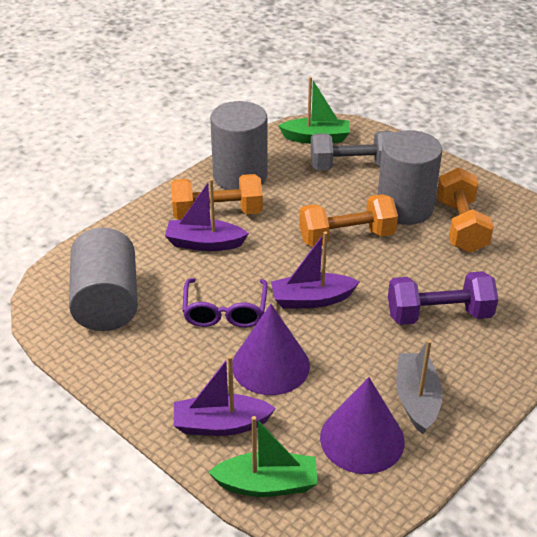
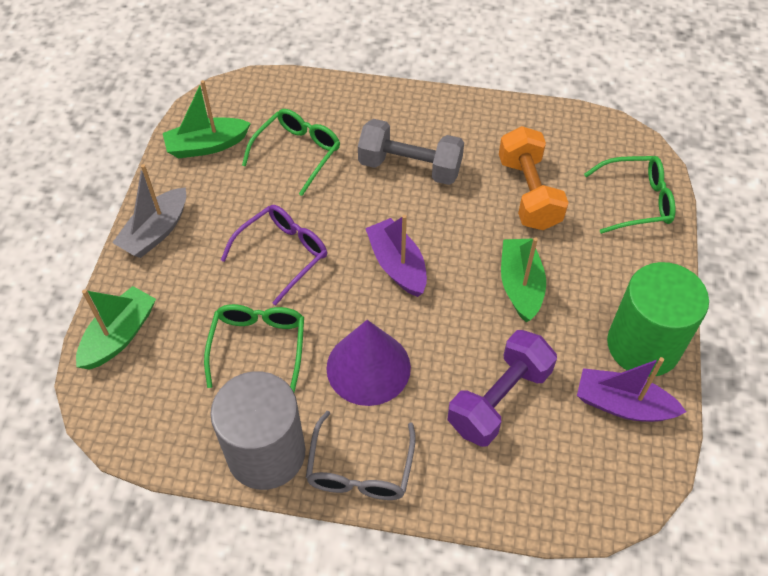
green boat: 2 -> 3
green cylinder: 0 -> 1
green glasses: 0 -> 3
grey cylinder: 3 -> 1
grey glasses: 0 -> 1
orange dumbbell: 3 -> 1
purple boat: 3 -> 2
purple cone: 2 -> 1

